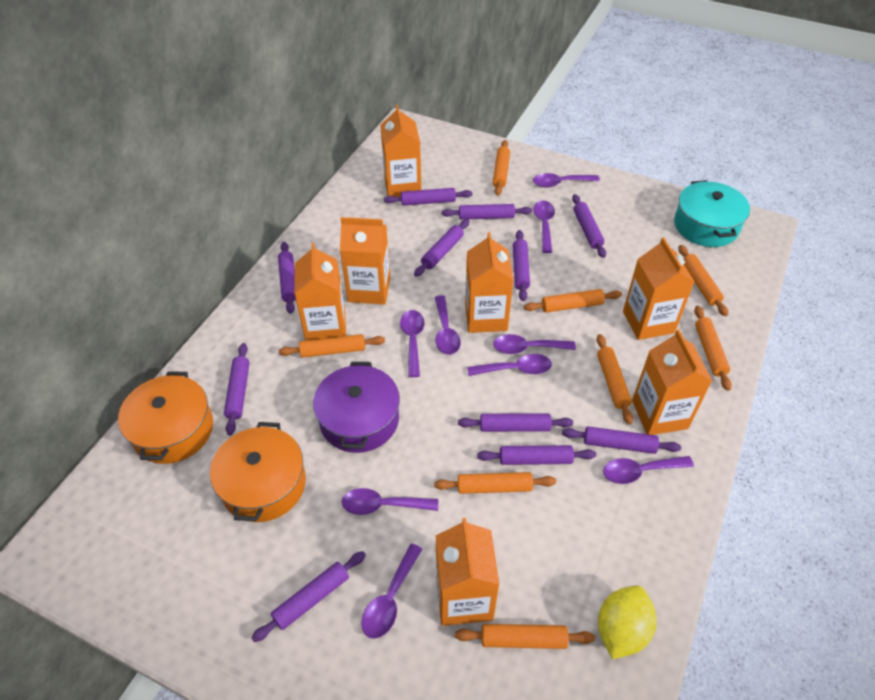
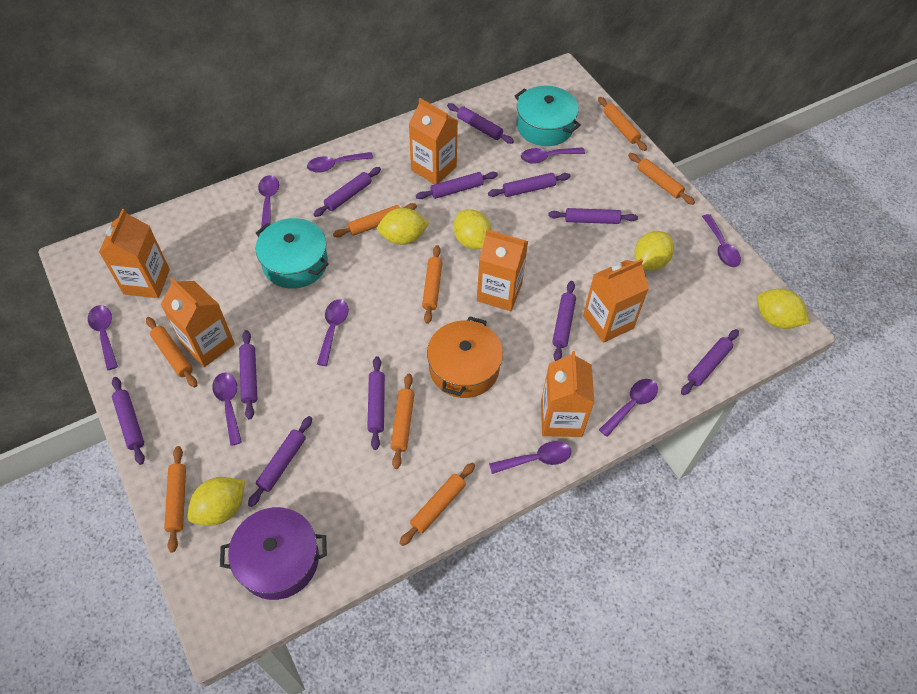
orange carton: 7 -> 6
orange pot: 2 -> 1
turquoise pot: 1 -> 2
yellow lemon: 1 -> 5

